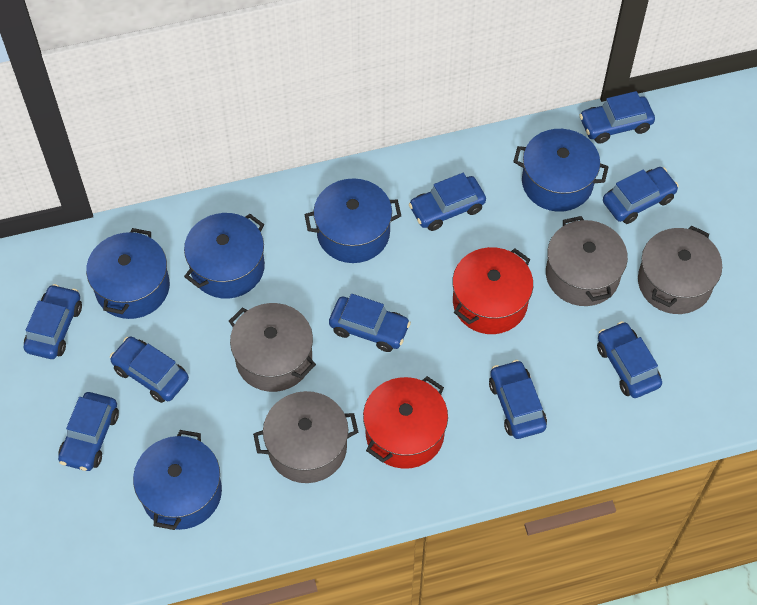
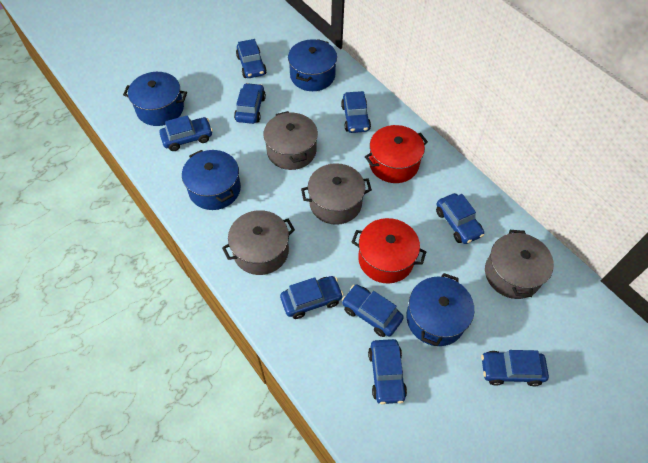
blue pot: 5 -> 4

